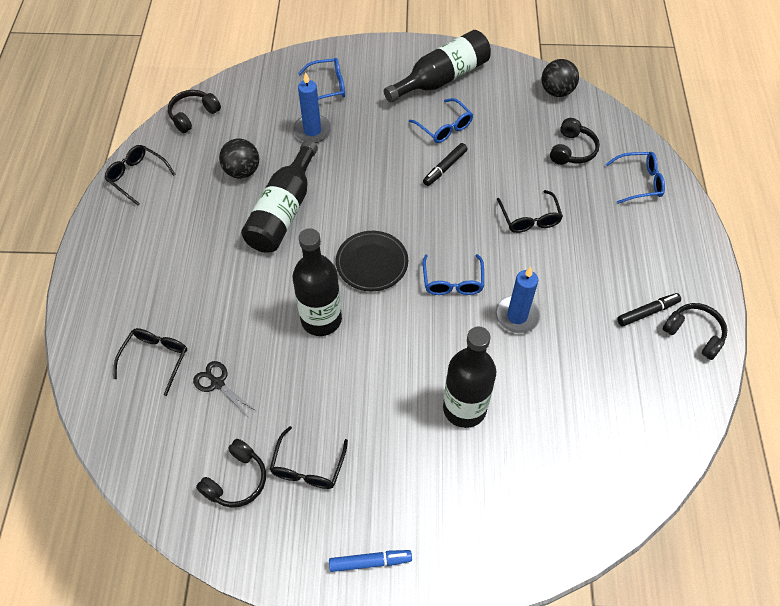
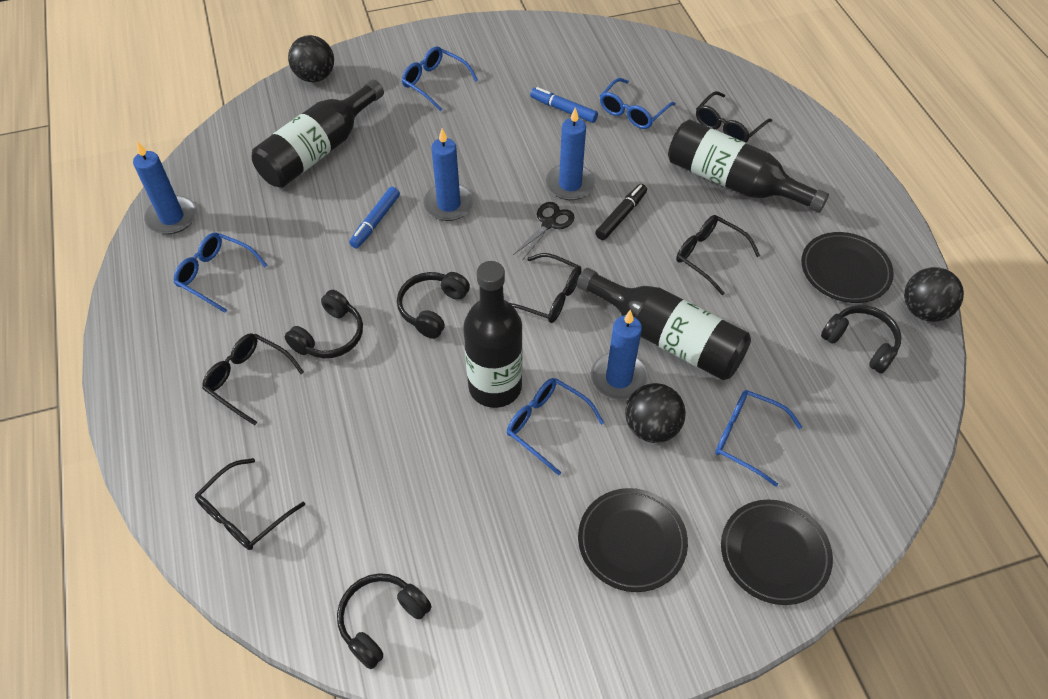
black ball: 2 -> 3
black glasses: 4 -> 5
black marker: 2 -> 1
black plate: 1 -> 3
blue candle: 2 -> 4
blue glasses: 4 -> 5
blue marker: 1 -> 2

